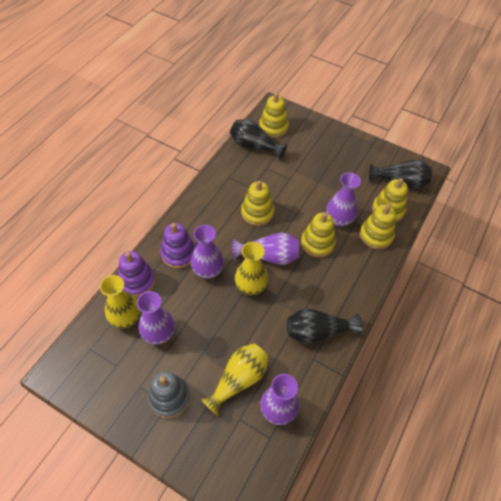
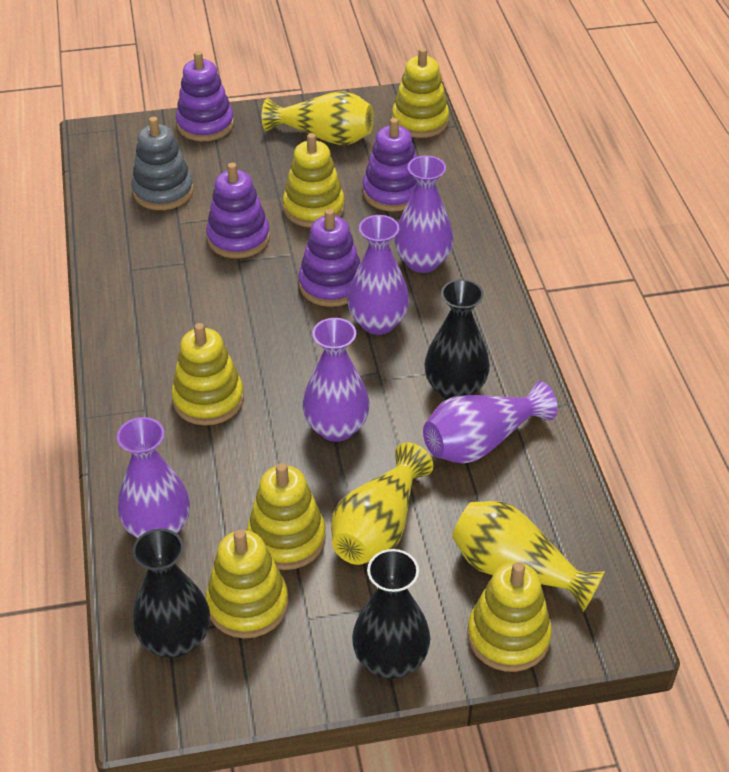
purple stacking toy: 2 -> 4
yellow stacking toy: 5 -> 6

